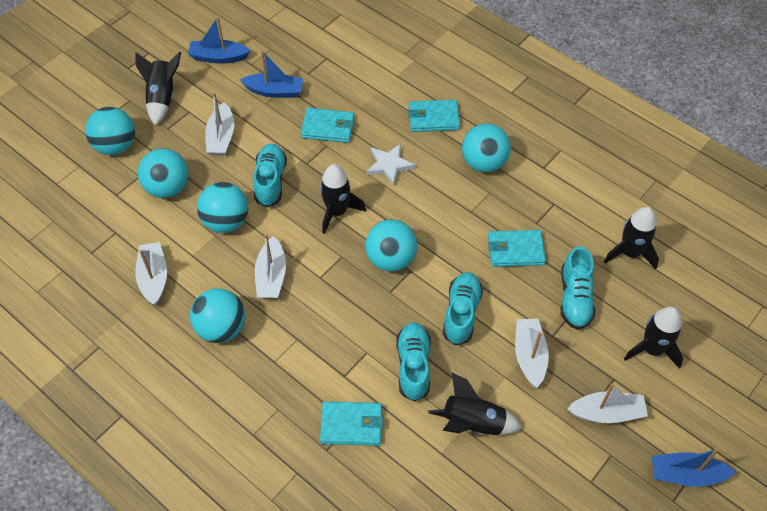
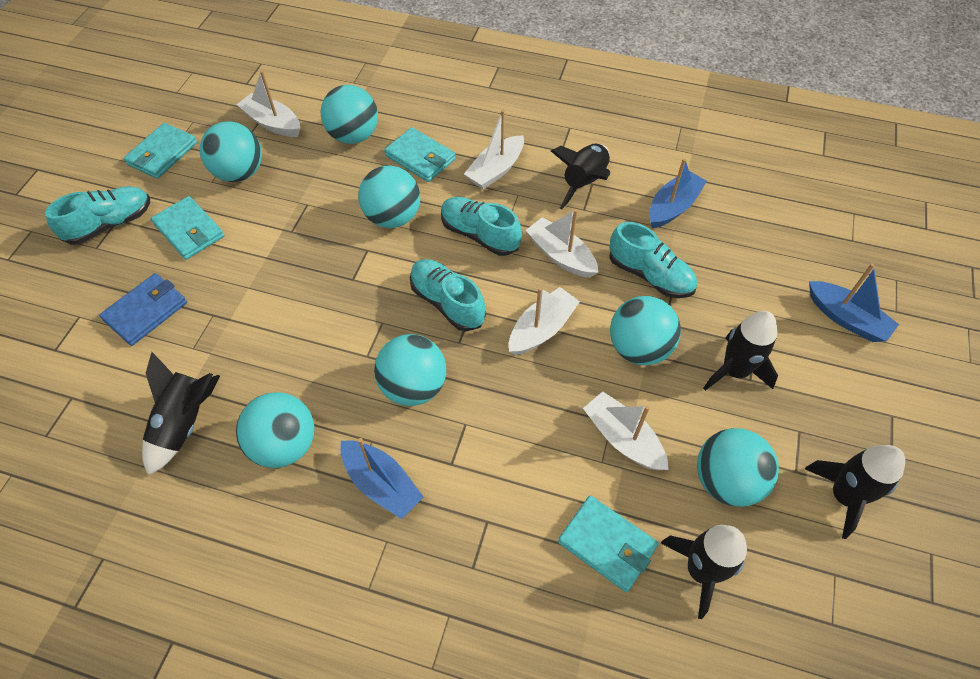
blue wallet: 0 -> 1
turquoise ball: 6 -> 7
white star: 1 -> 0

